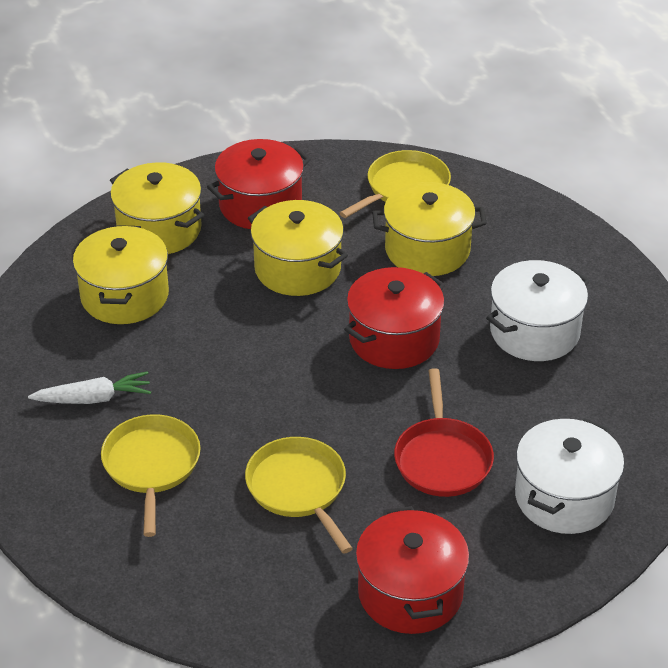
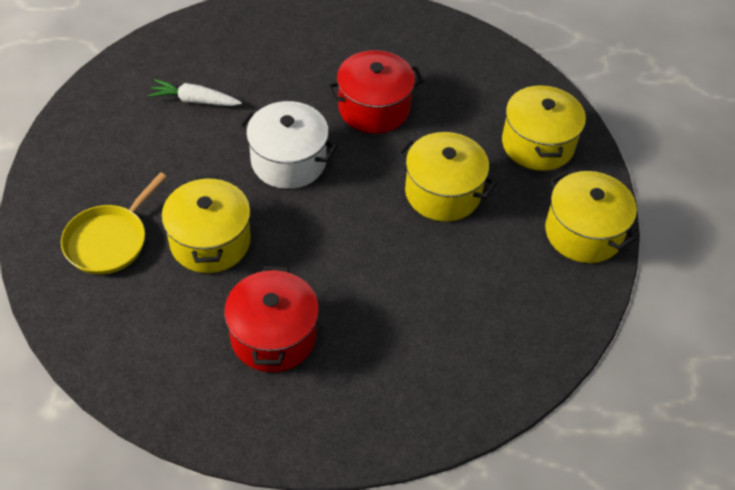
red pan: 1 -> 0
red pot: 3 -> 2
white pot: 2 -> 1
yellow pan: 3 -> 1

